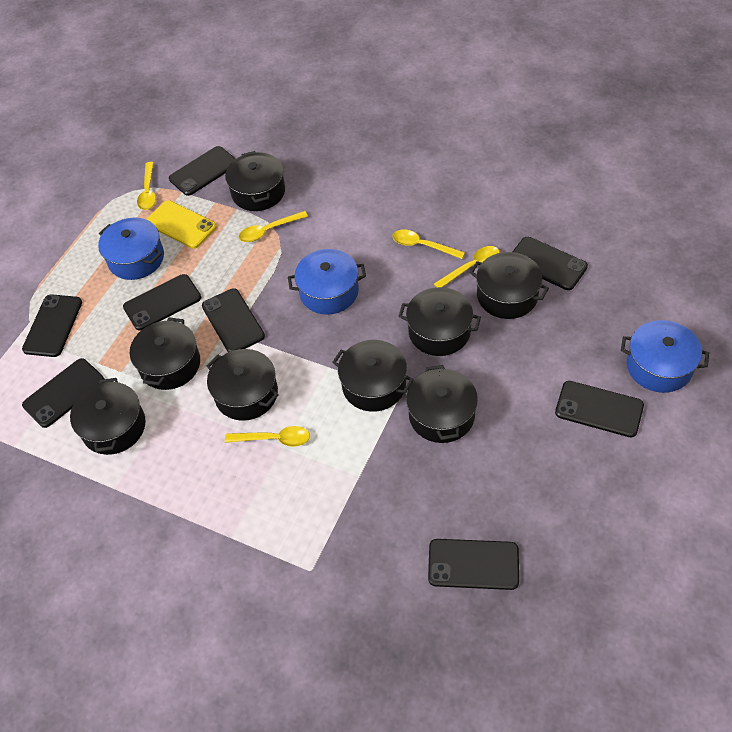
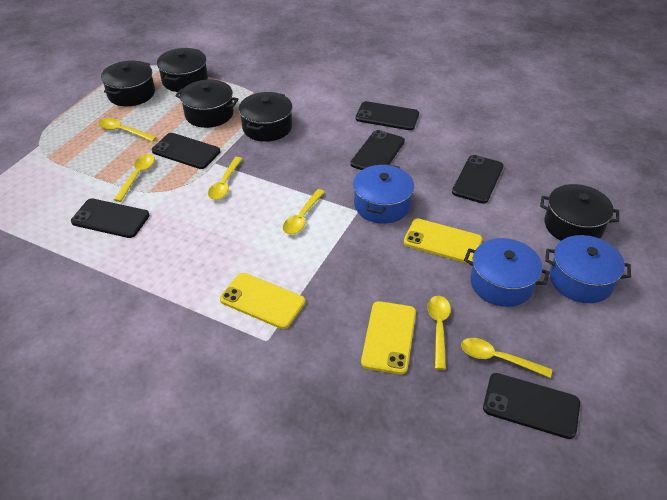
black phone: 8 -> 6
black pot: 8 -> 5
yellow phone: 1 -> 3
yellow spoon: 5 -> 6

